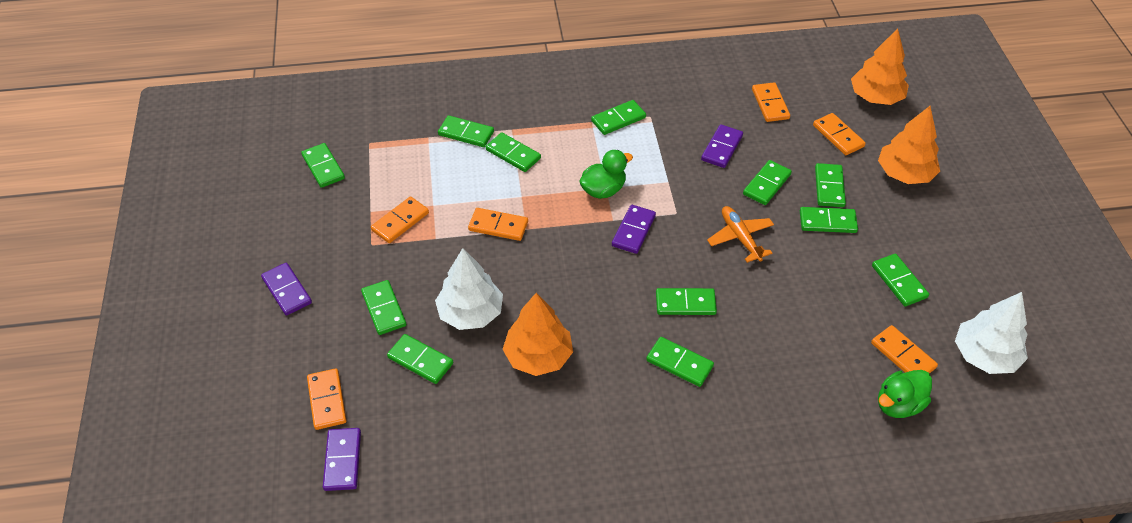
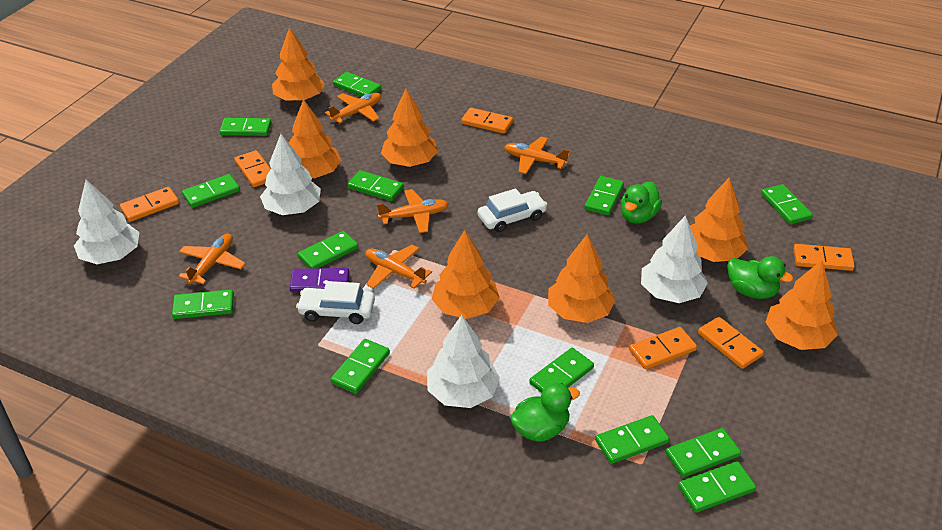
green domino: 12 -> 13
green duck: 2 -> 3
orange plane: 1 -> 5
orange tree: 3 -> 7
purple domino: 4 -> 1
white car: 0 -> 2
white tree: 2 -> 4

